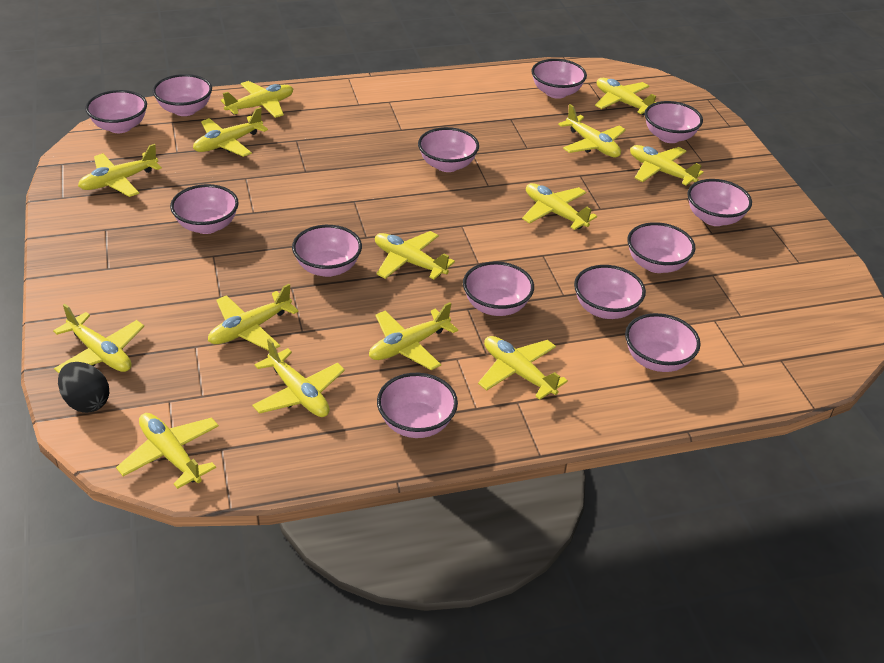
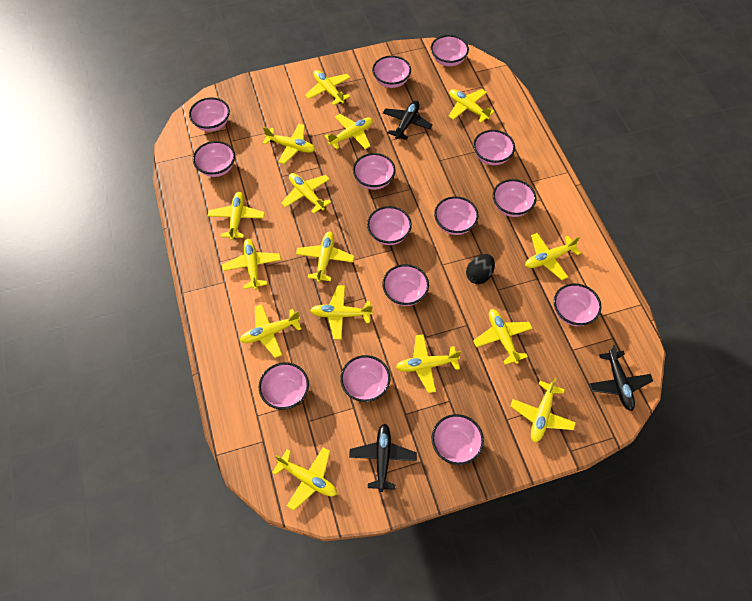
black plane: 0 -> 3
pink bowl: 13 -> 14
yellow plane: 14 -> 15

